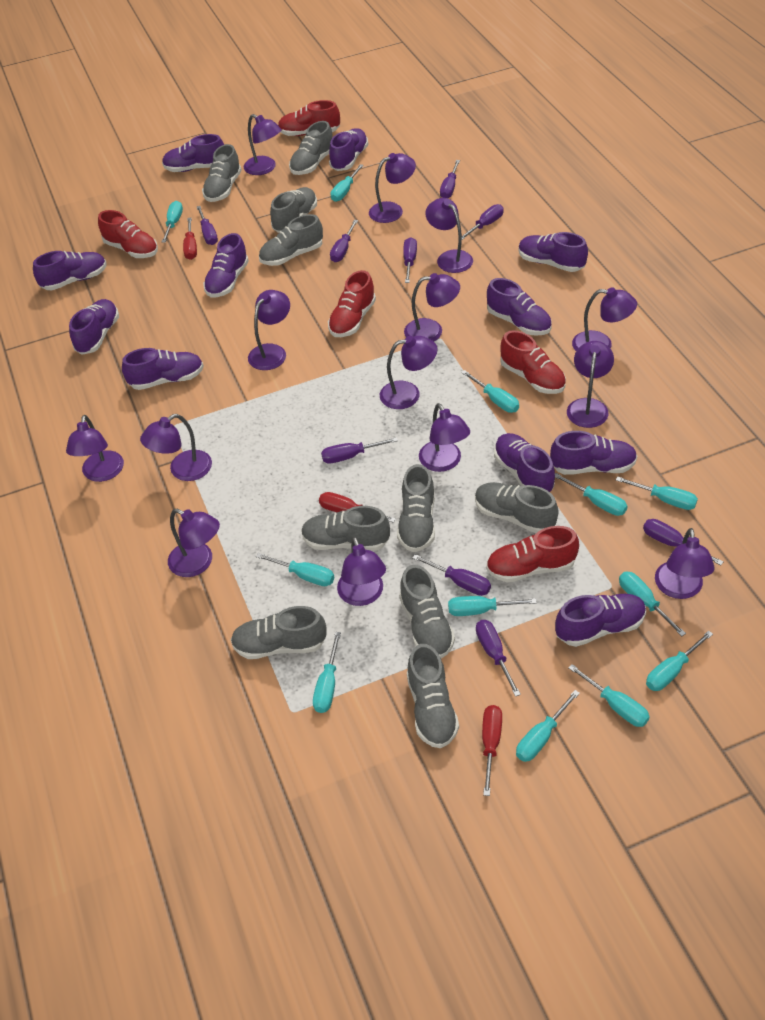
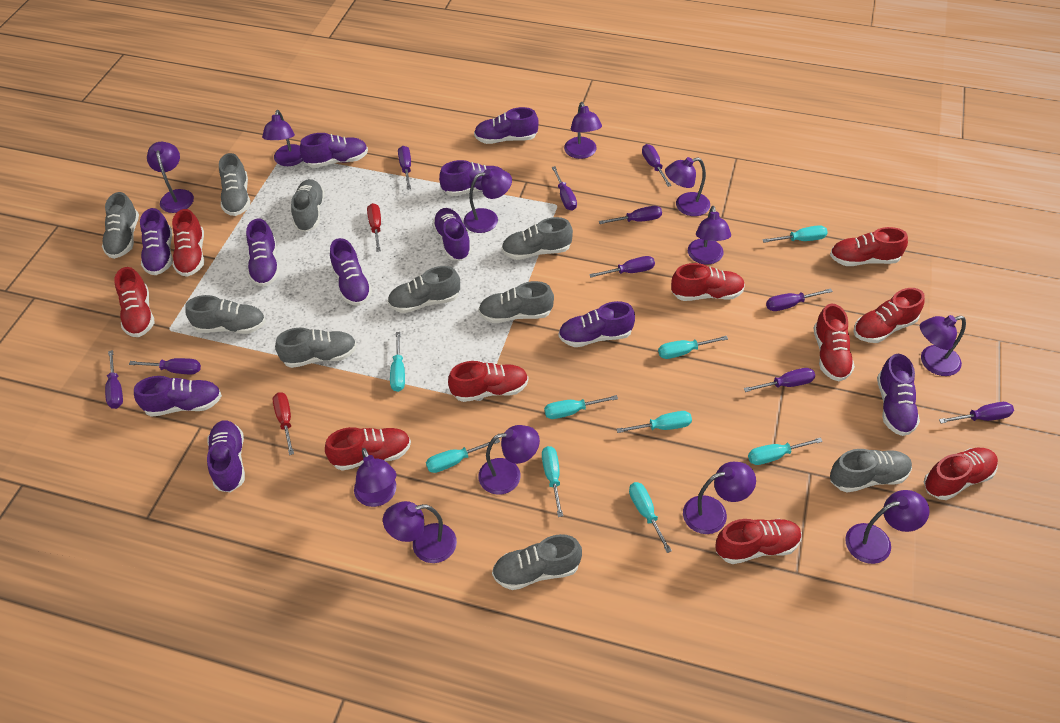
purple lamp: 14 -> 12
purple screwdriver: 9 -> 10
red screwdriver: 3 -> 2
red shoe: 5 -> 10
turquoise screwdriver: 12 -> 9

